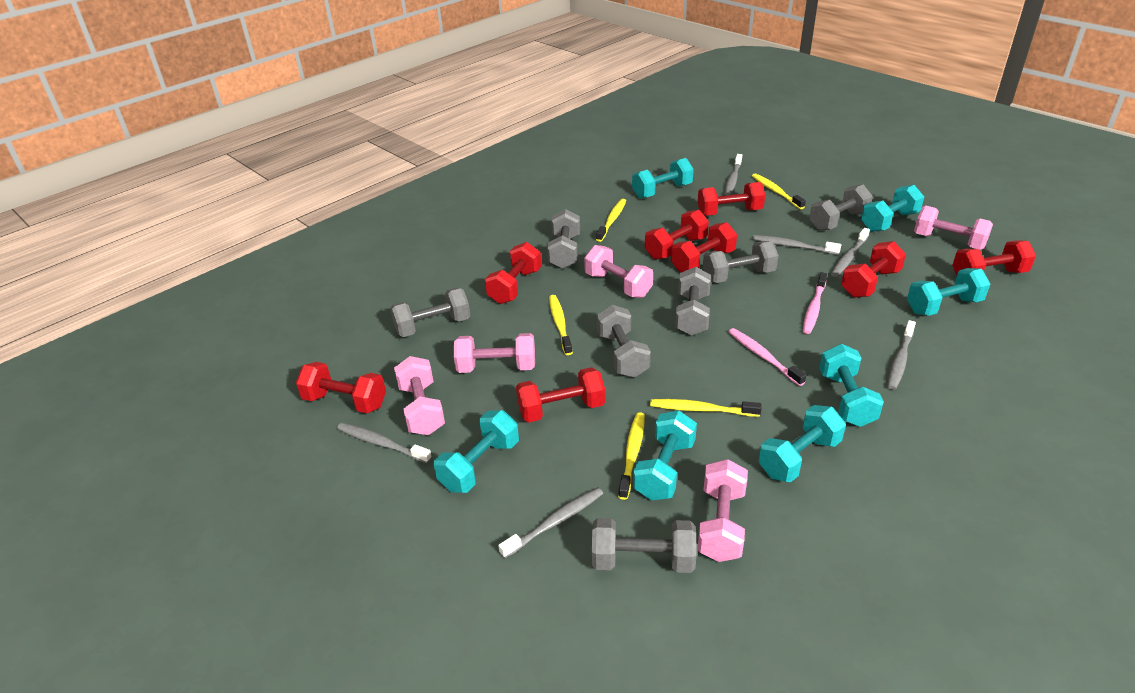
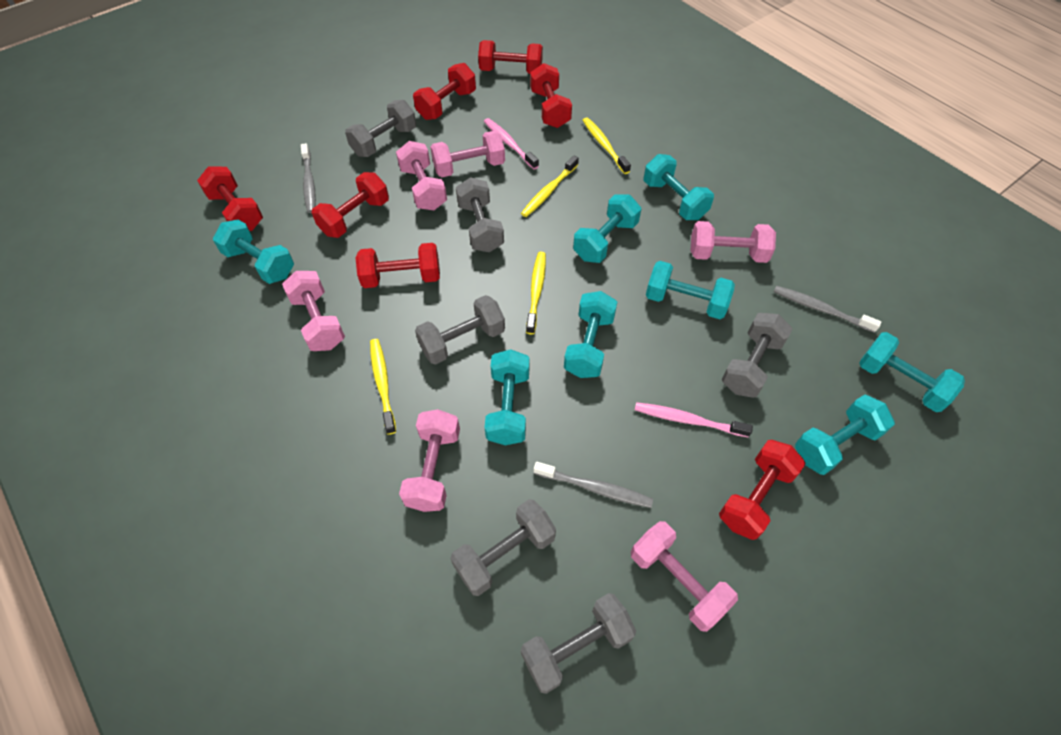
grey dumbbell: 7 -> 6
grey toothbrush: 6 -> 3
pink dumbbell: 5 -> 6
red dumbbell: 8 -> 7
turquoise dumbbell: 7 -> 8
yellow toothbrush: 5 -> 4

